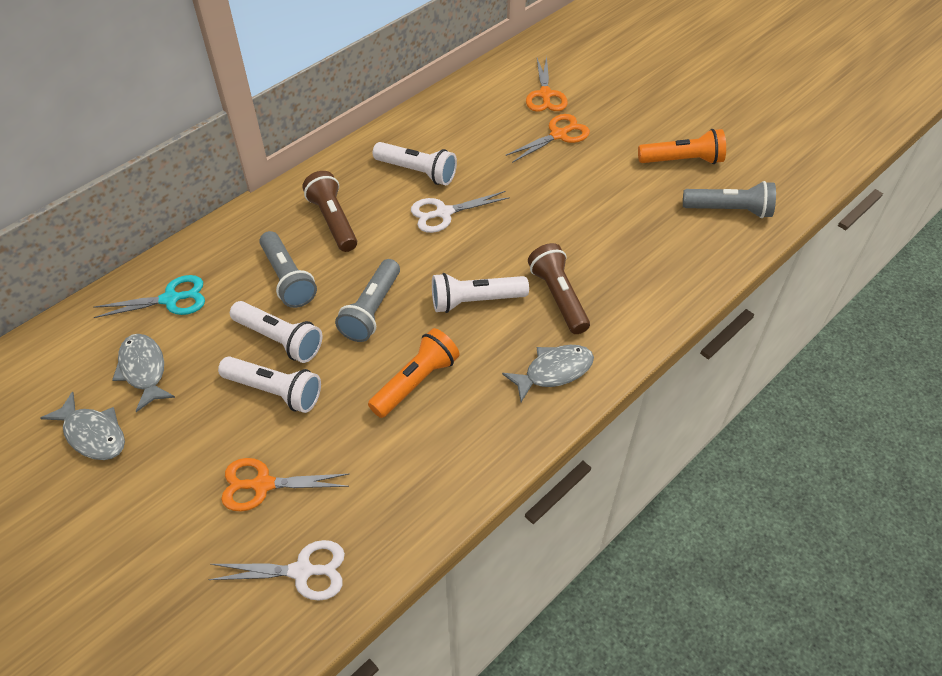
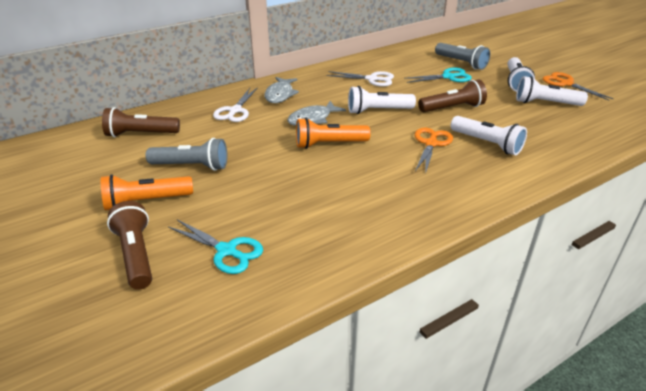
brown flashlight: 2 -> 3
grey fish: 3 -> 2
grey flashlight: 3 -> 2
orange scissors: 3 -> 2
turquoise scissors: 1 -> 2

